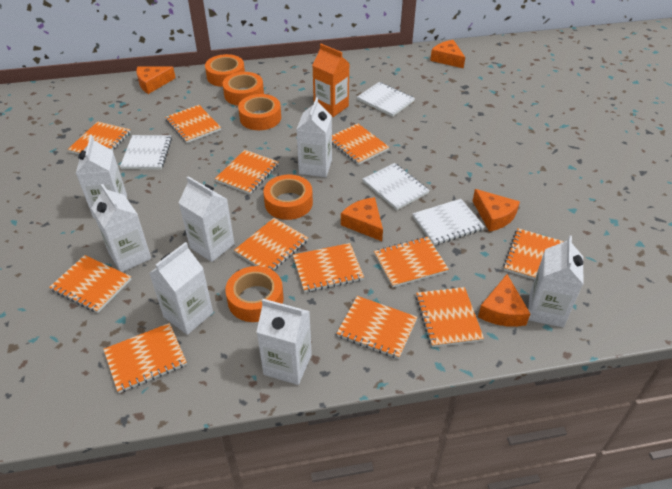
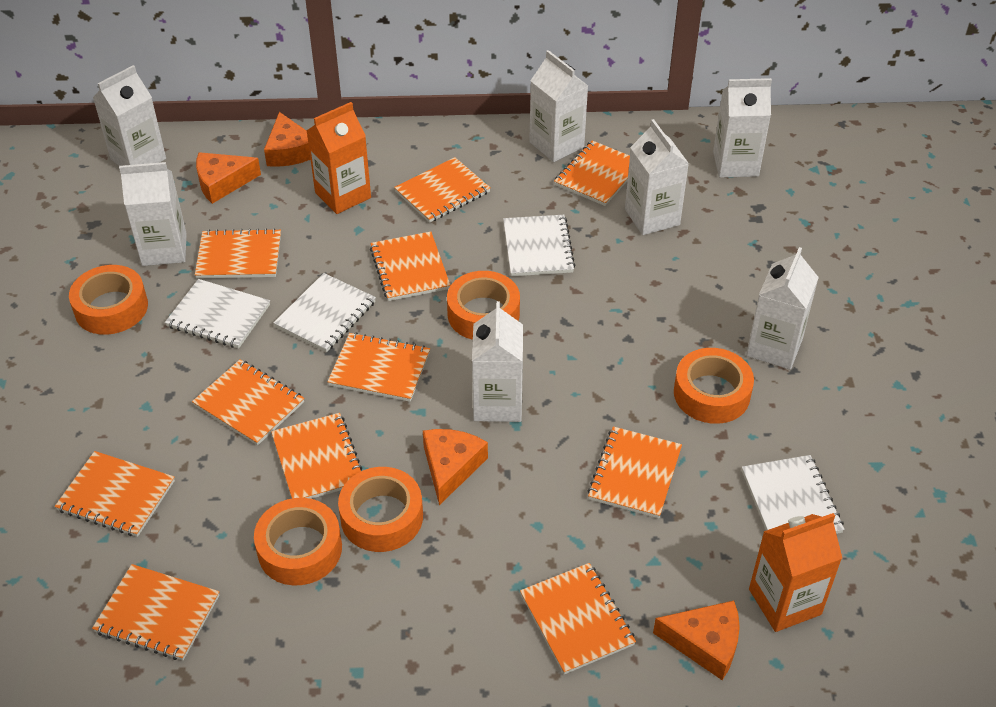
orange carton: 1 -> 2
orange cheese: 5 -> 4
orange notebook: 12 -> 11

